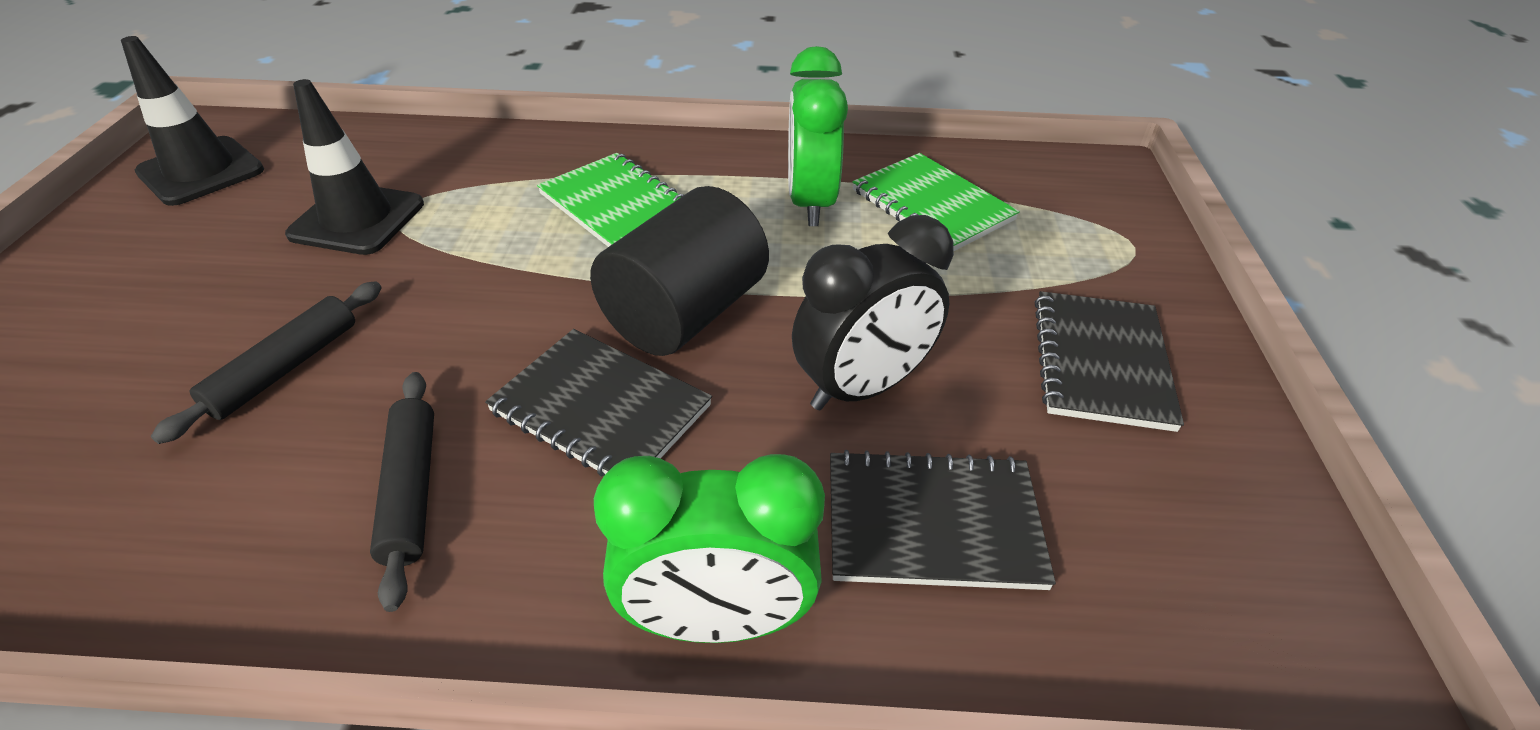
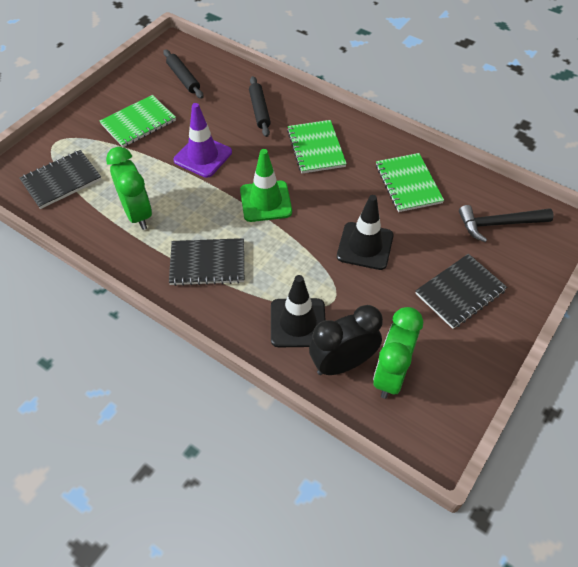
black cylinder: 1 -> 0
black hammer: 0 -> 1
green notebook: 2 -> 3
green traffic cone: 0 -> 1
purple traffic cone: 0 -> 1

